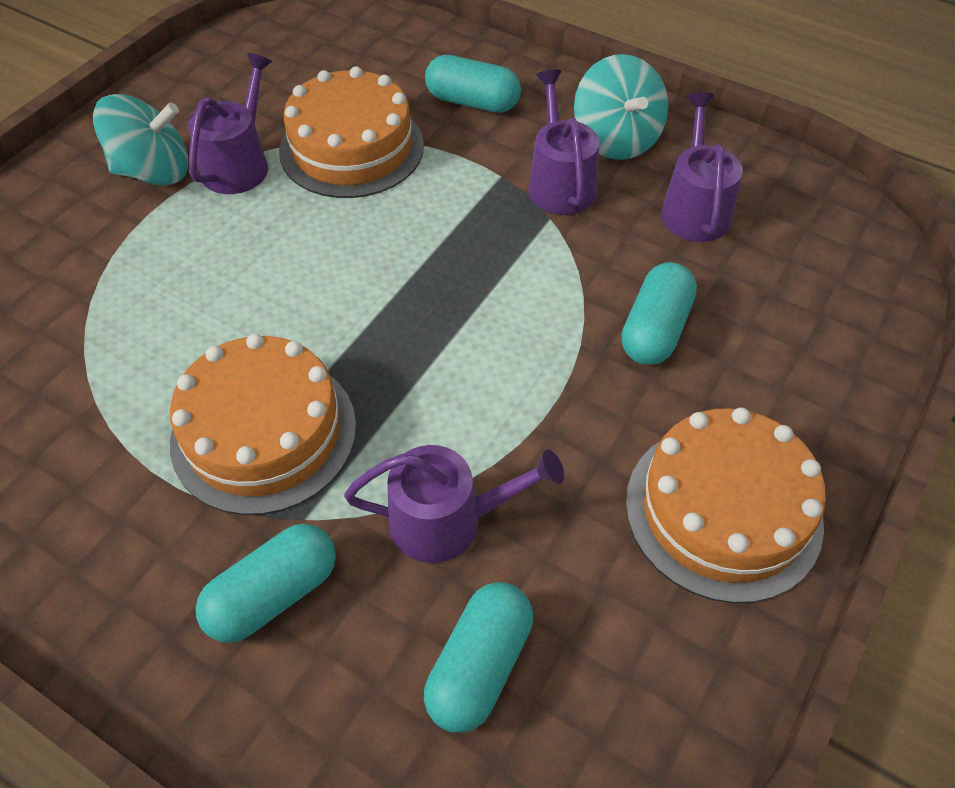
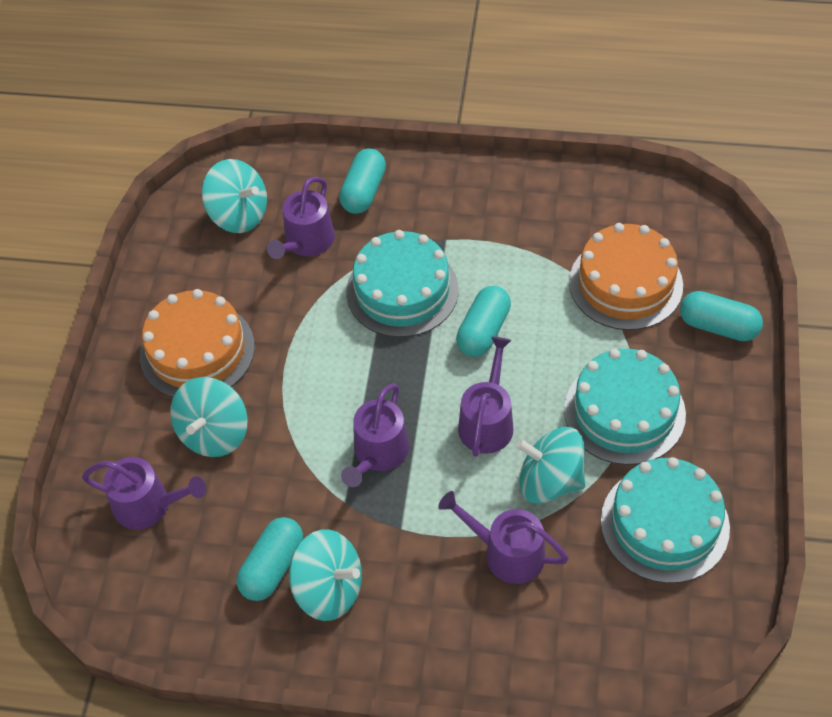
orange cake: 3 -> 2
purple watering can: 4 -> 5
turquoise cake: 0 -> 3
turquoise spinning top: 2 -> 4

